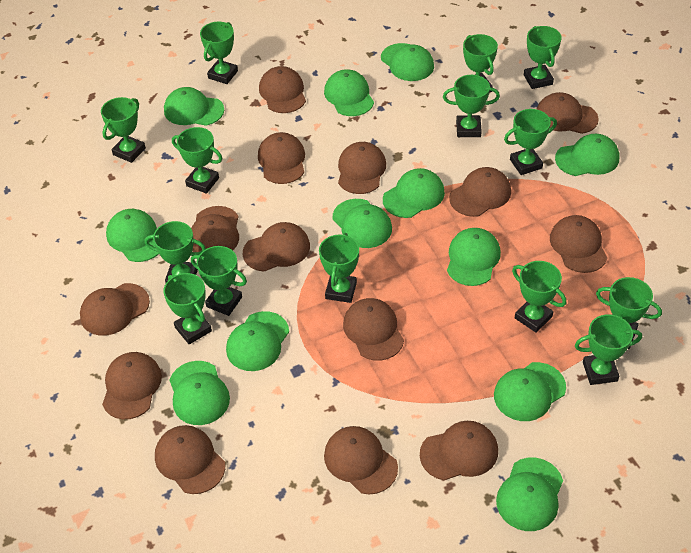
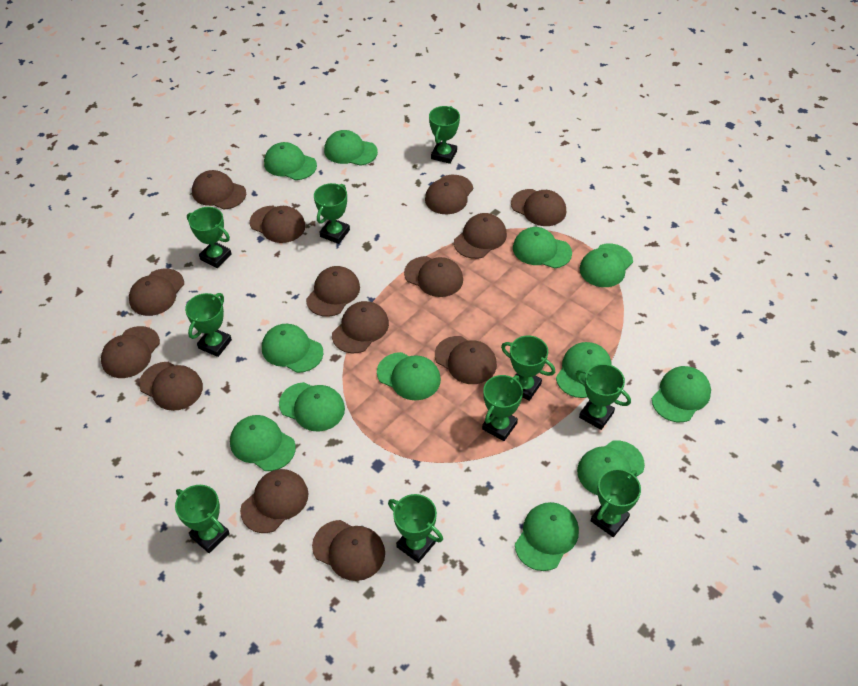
green trophy: 14 -> 10

